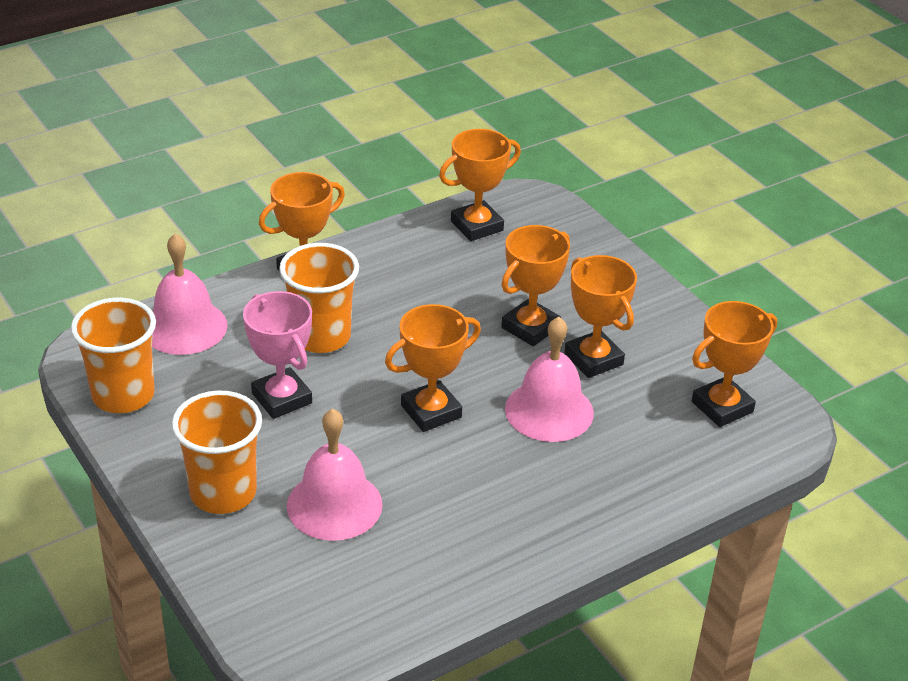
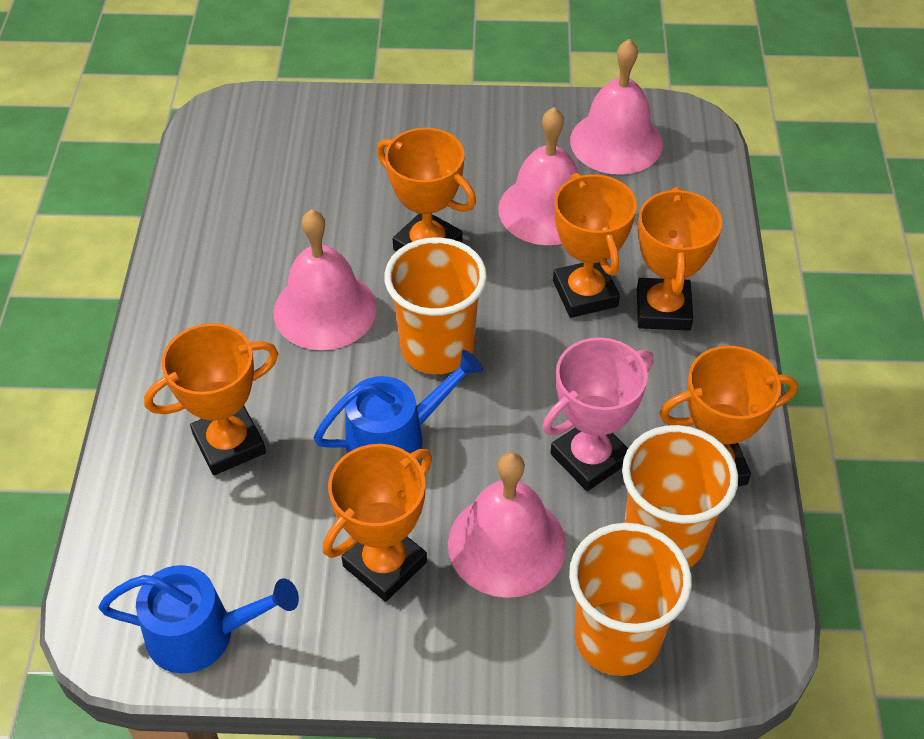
blue watering can: 0 -> 2
pink bell: 3 -> 4

